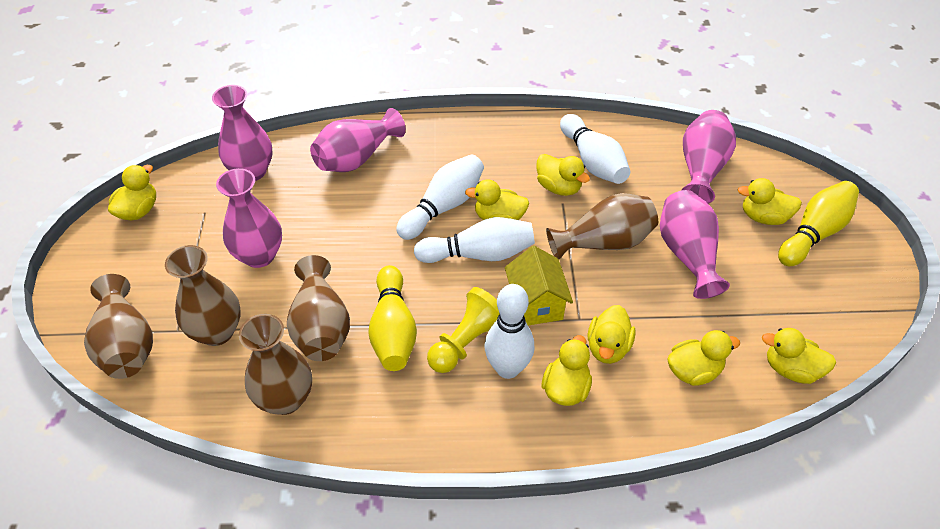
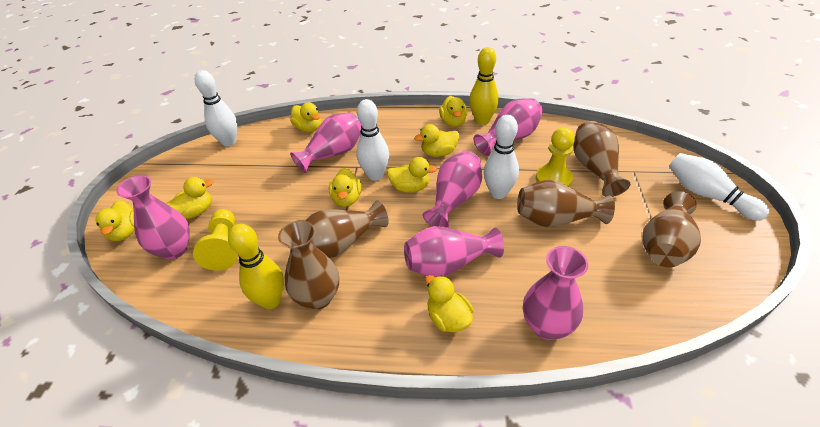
pink vase: 5 -> 6
yellow house: 1 -> 0
yellow pawn: 1 -> 2

